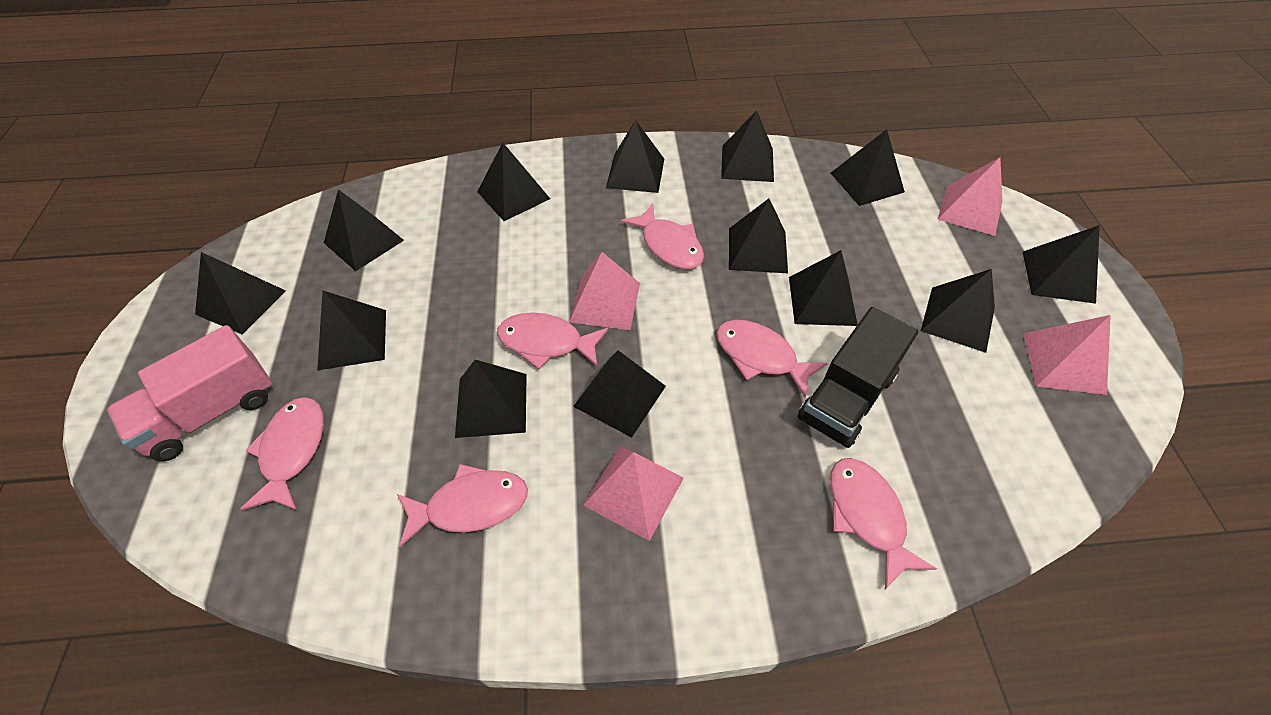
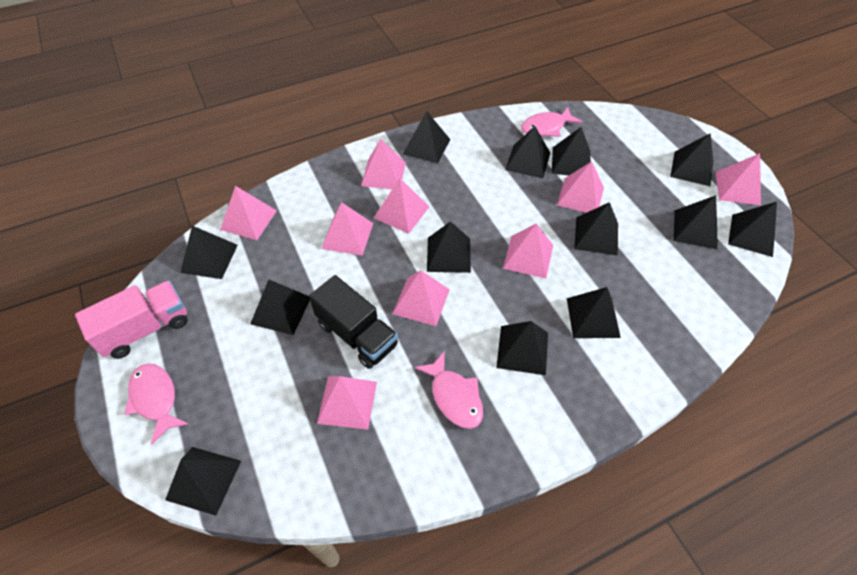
pink fish: 6 -> 3
pink pyramid: 4 -> 9

